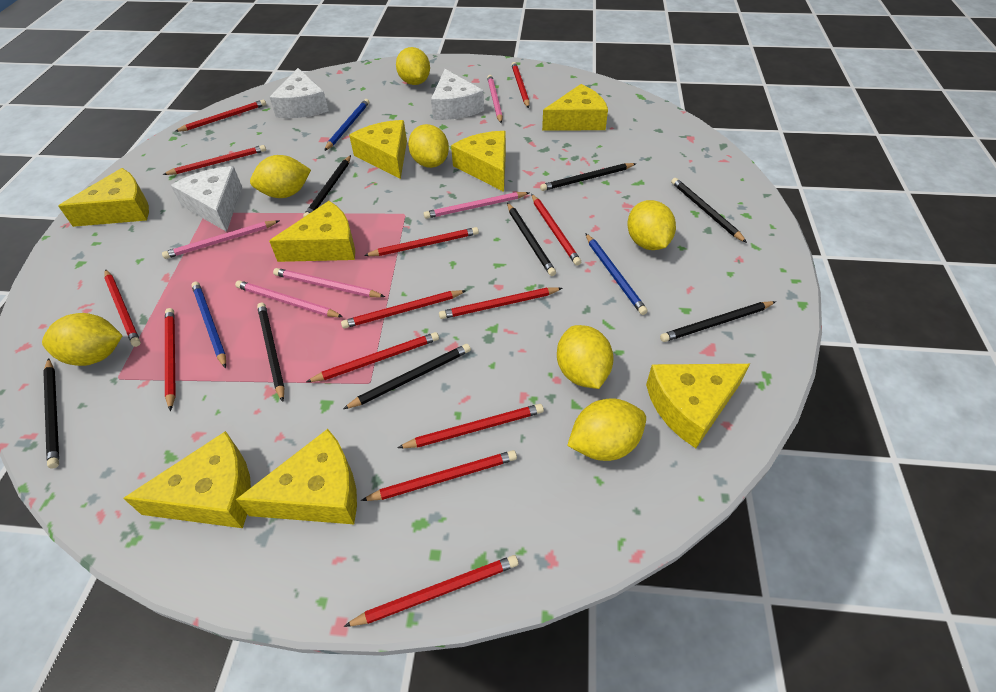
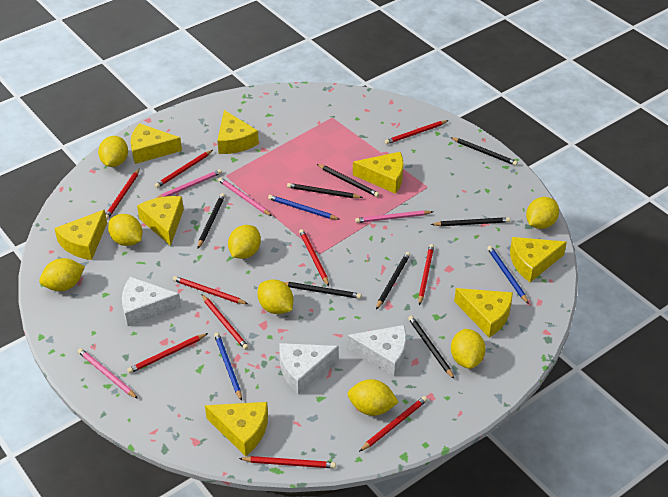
pink pencil: 5 -> 4
red pencil: 13 -> 10
yellow lemon: 7 -> 8

